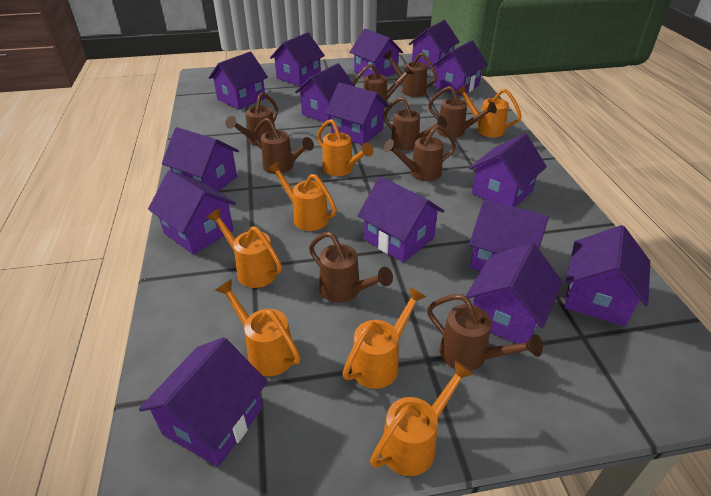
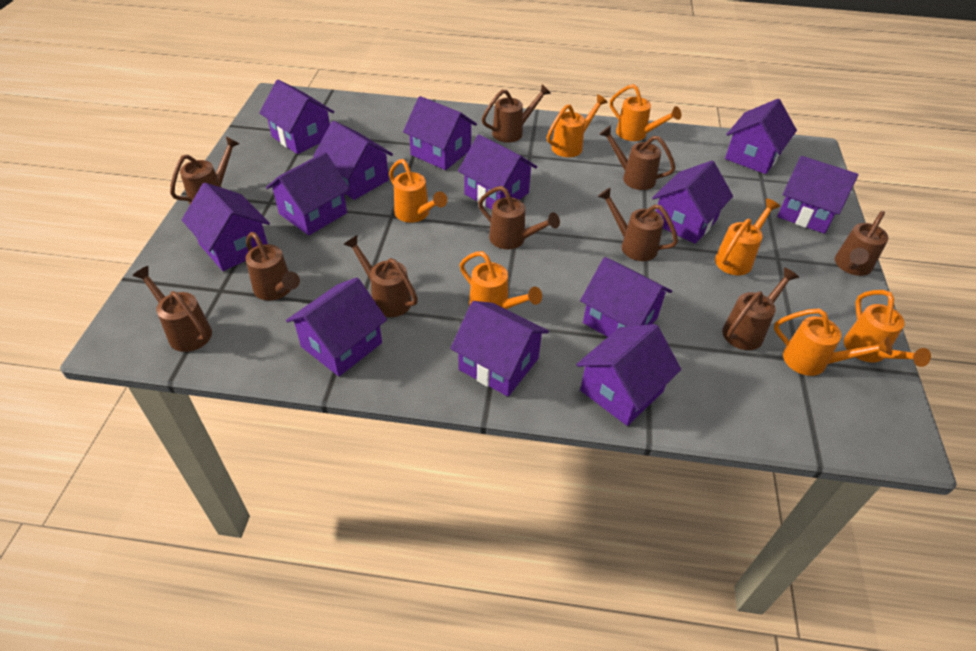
brown watering can: 9 -> 10
purple house: 15 -> 13

